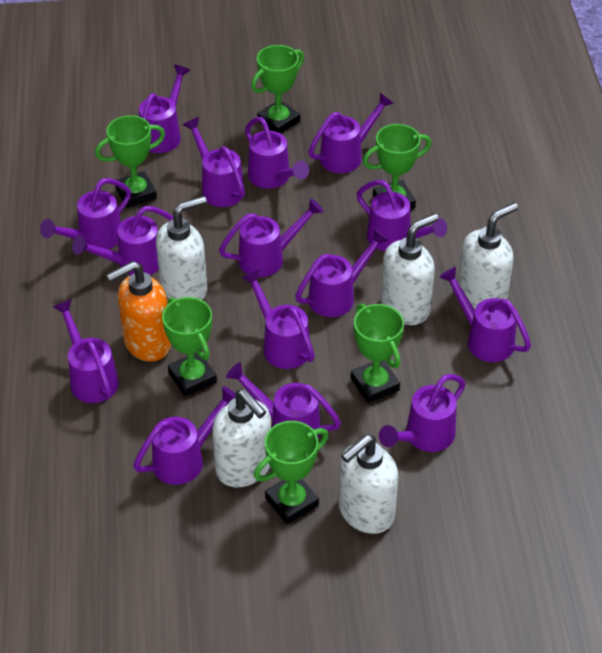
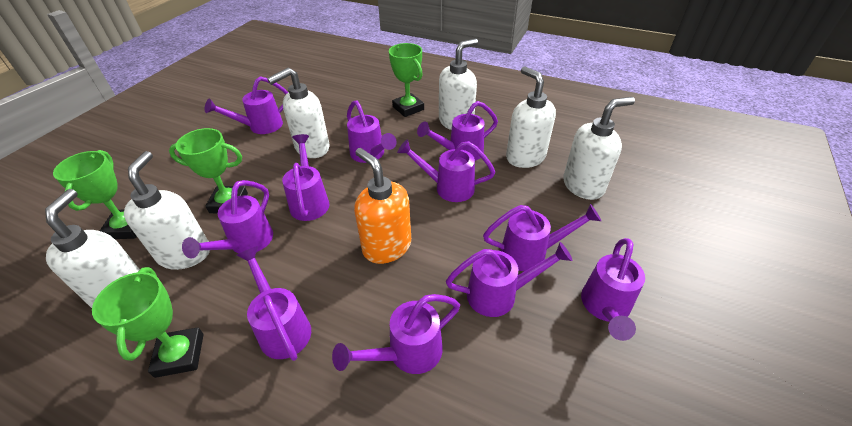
green trophy: 6 -> 4
purple watering can: 15 -> 11
white soap dispenser: 5 -> 6

